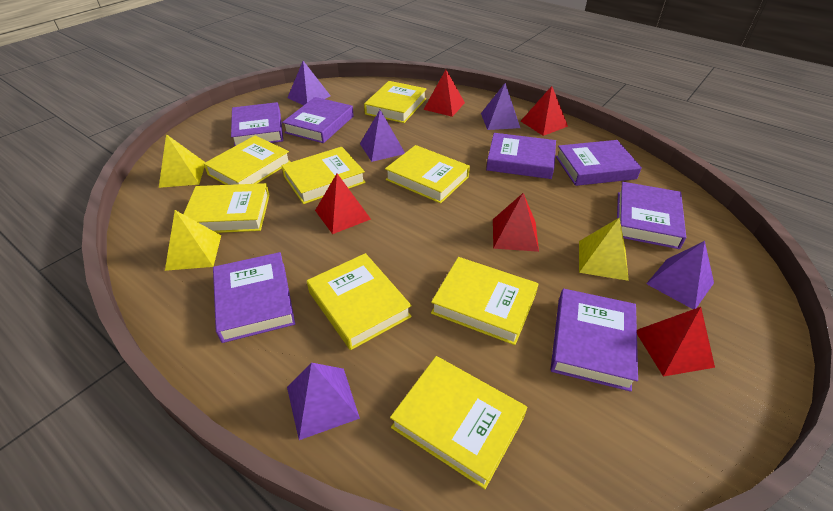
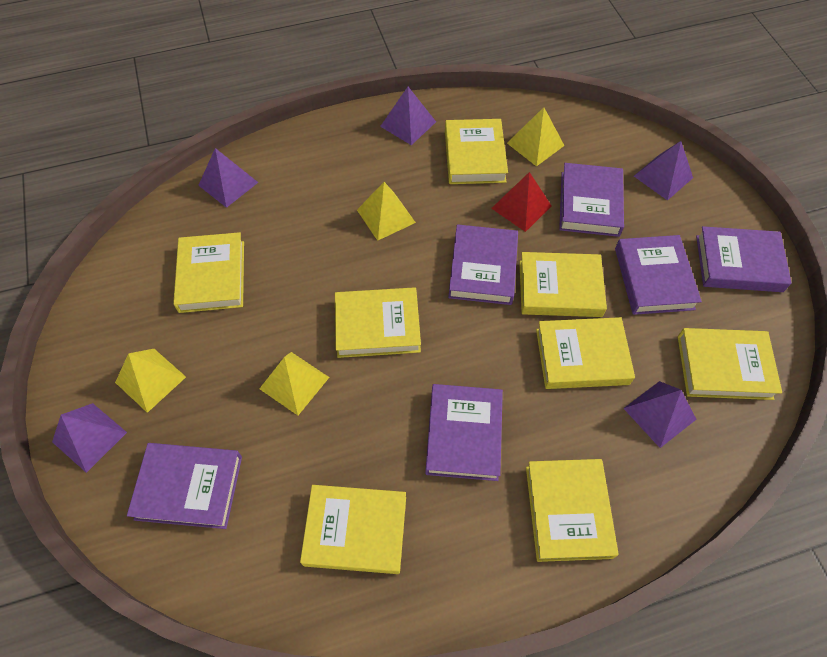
purple book: 7 -> 6
red pyramid: 5 -> 1
yellow pyramid: 3 -> 4

